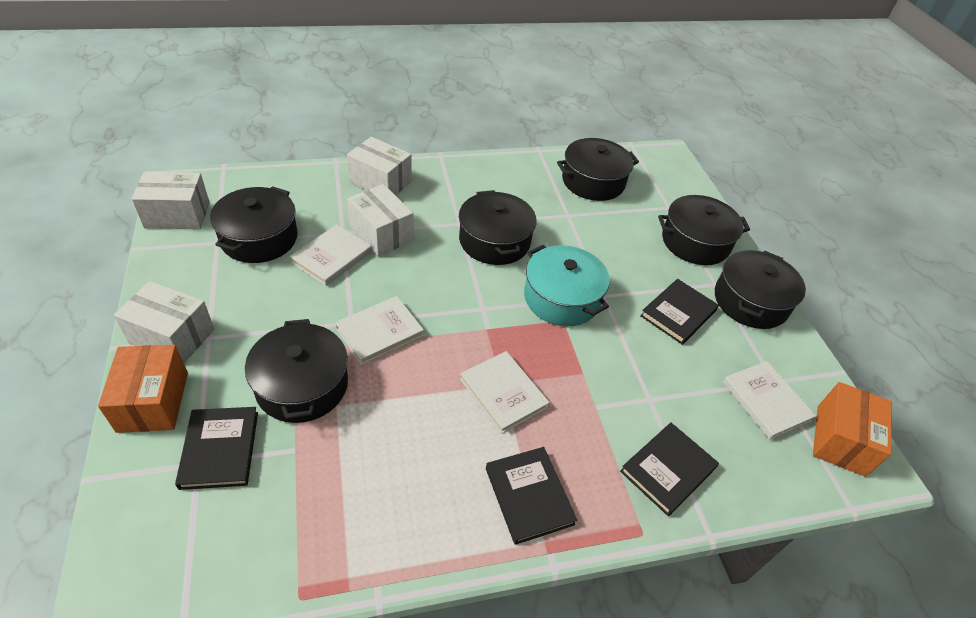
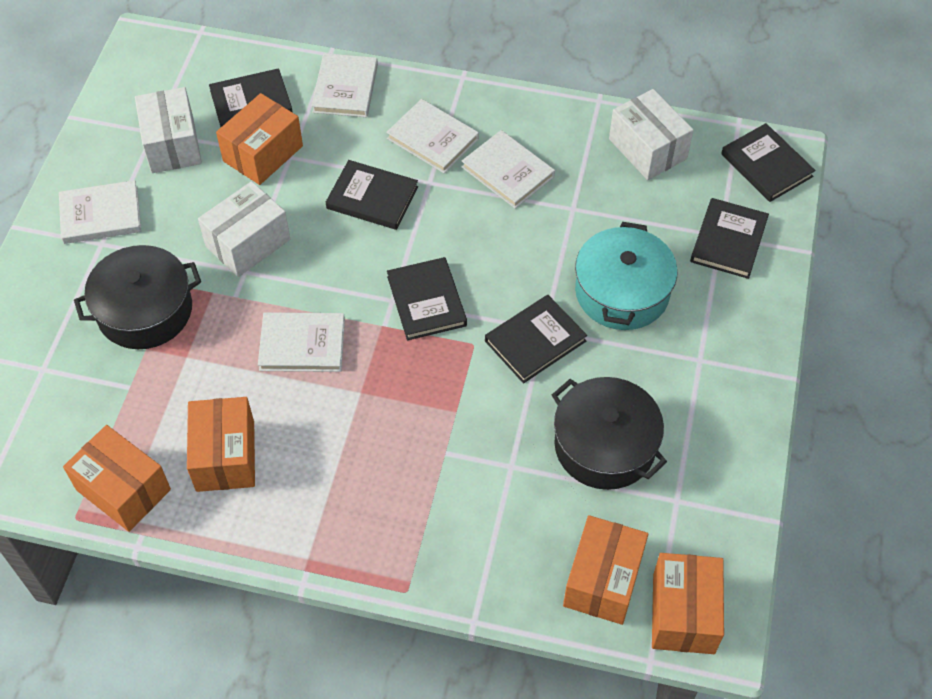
black book: 4 -> 6
black pot: 6 -> 2
orange box: 2 -> 5
white book: 4 -> 5
white box: 4 -> 3

